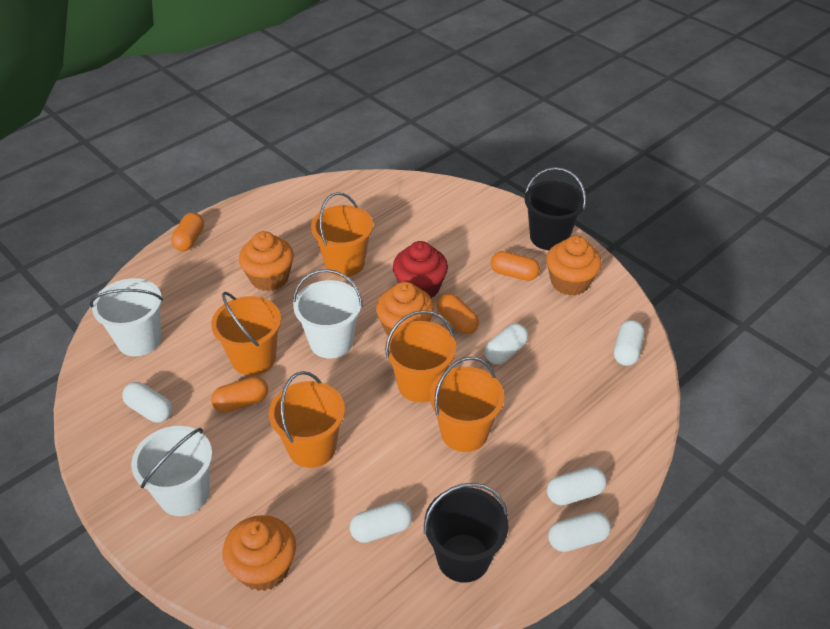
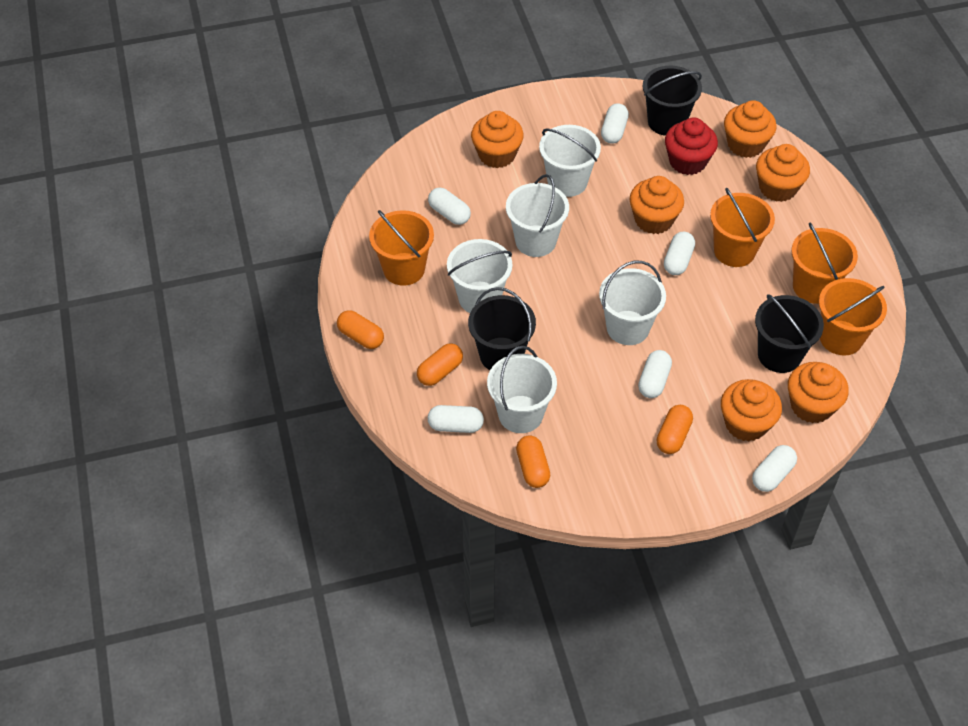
black bucket: 2 -> 3
orange bucket: 5 -> 4
orange cupcake: 4 -> 6
white bucket: 3 -> 5

